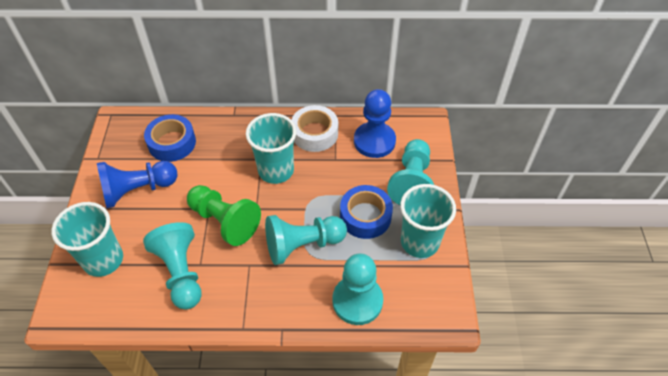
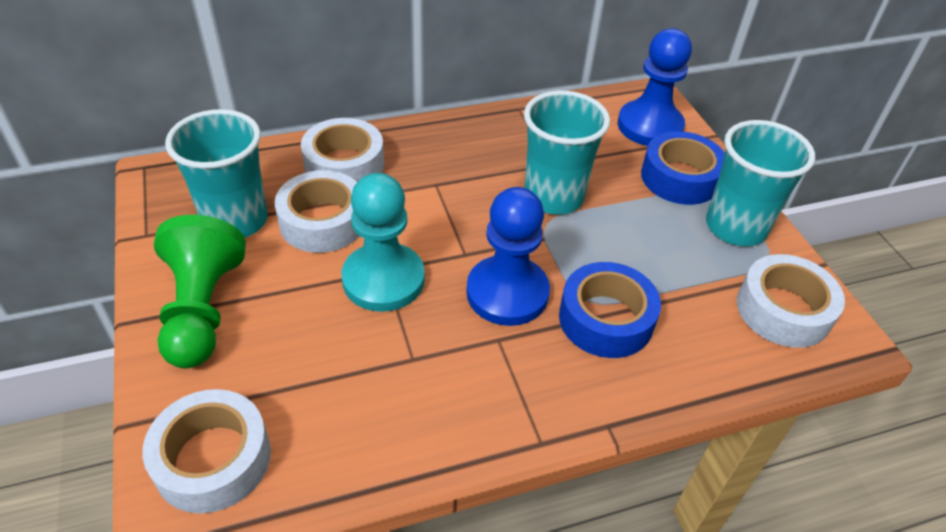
turquoise pawn: 4 -> 1
white tape: 1 -> 4

